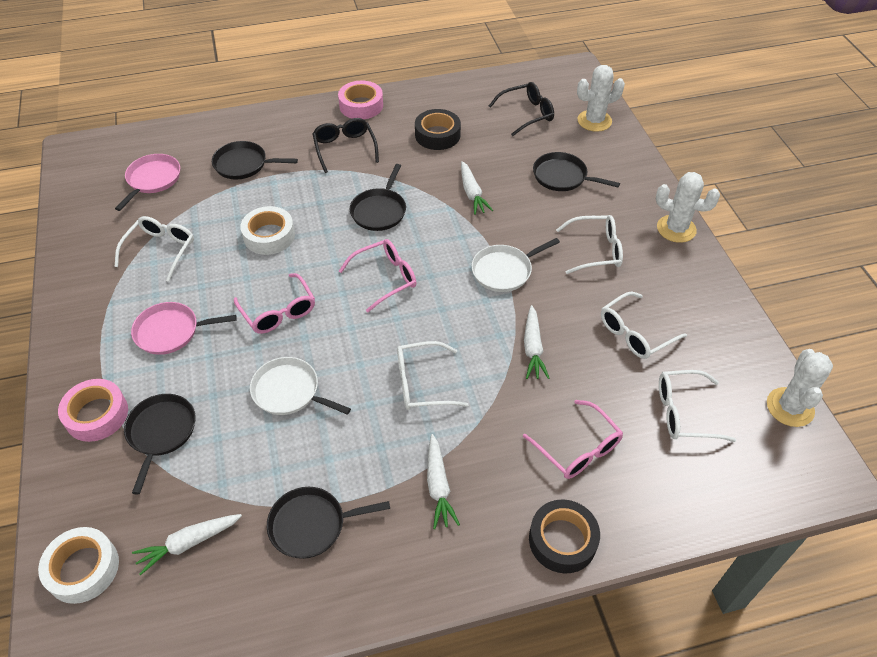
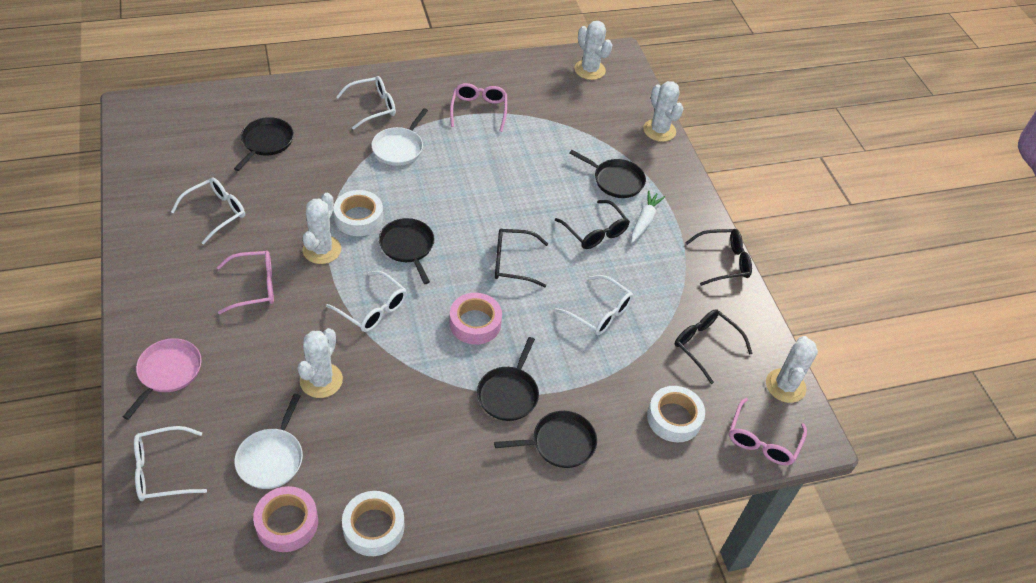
black glasses: 2 -> 4
black tape: 2 -> 0
pink pan: 2 -> 1
white cactus: 3 -> 5
white carrot: 4 -> 1
white tape: 2 -> 3

